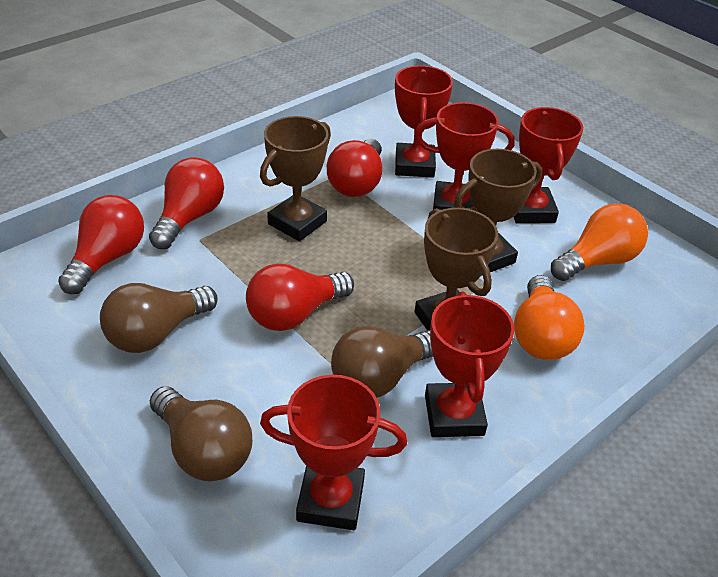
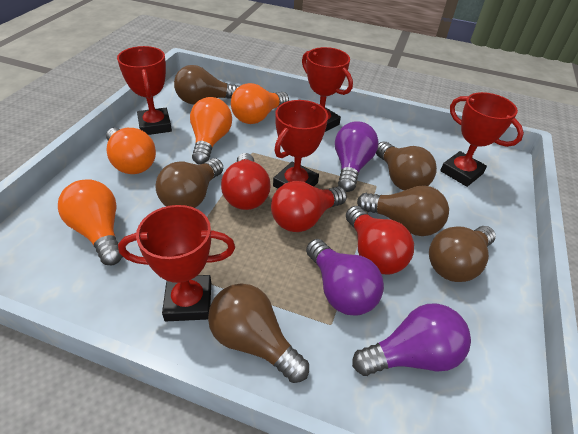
brown light bulb: 3 -> 6
brown trophy: 3 -> 0
orange light bulb: 2 -> 4
purple light bulb: 0 -> 3
red light bulb: 4 -> 3

